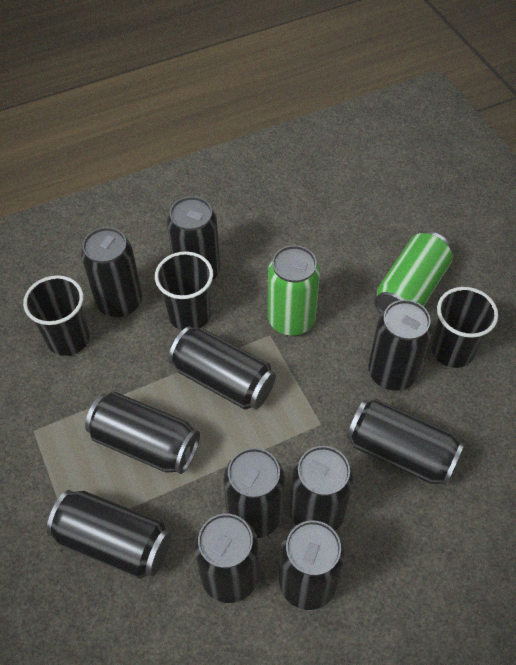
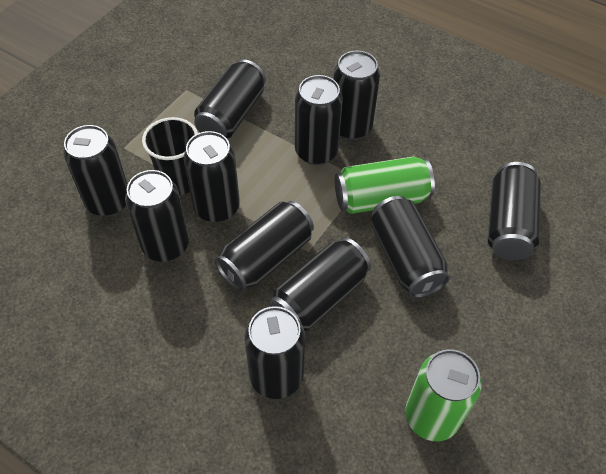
black cup: 3 -> 1

